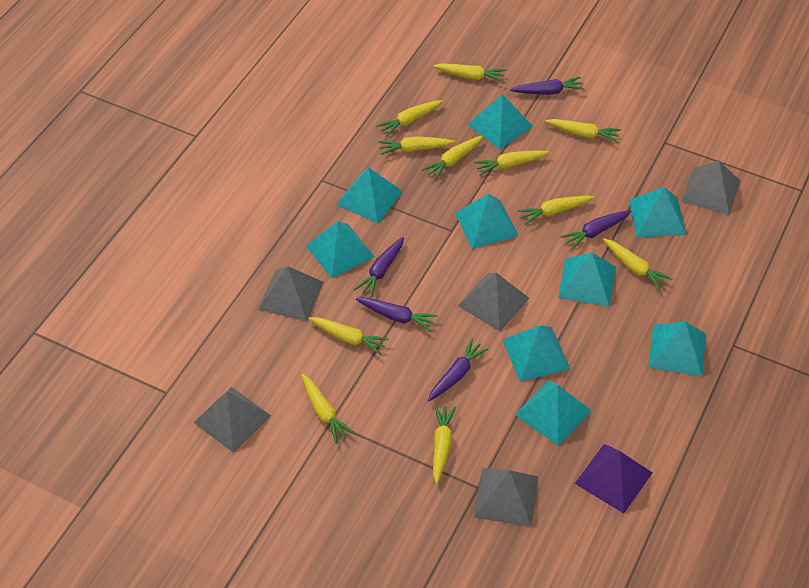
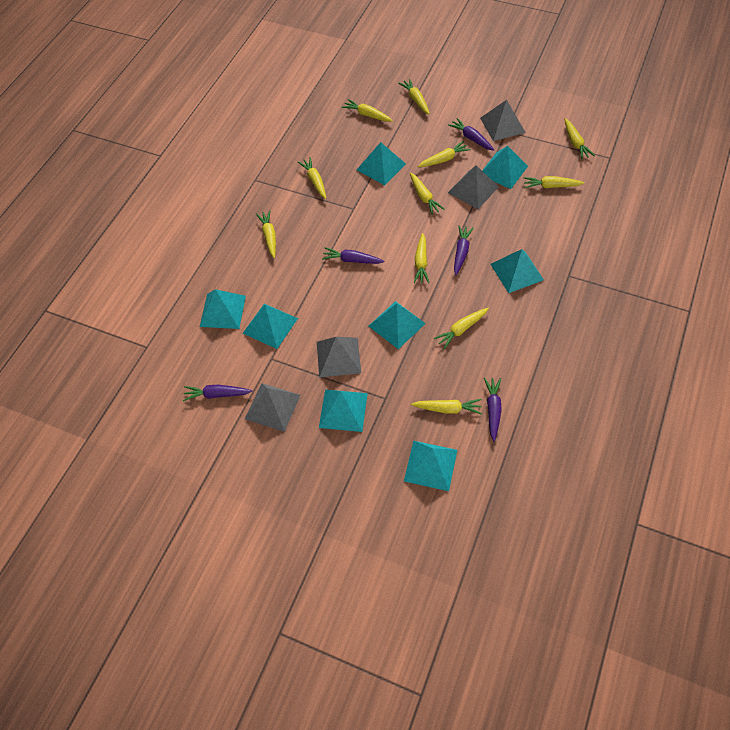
grey pyramid: 5 -> 4
purple pyramid: 1 -> 0
turquoise pyramid: 9 -> 8

